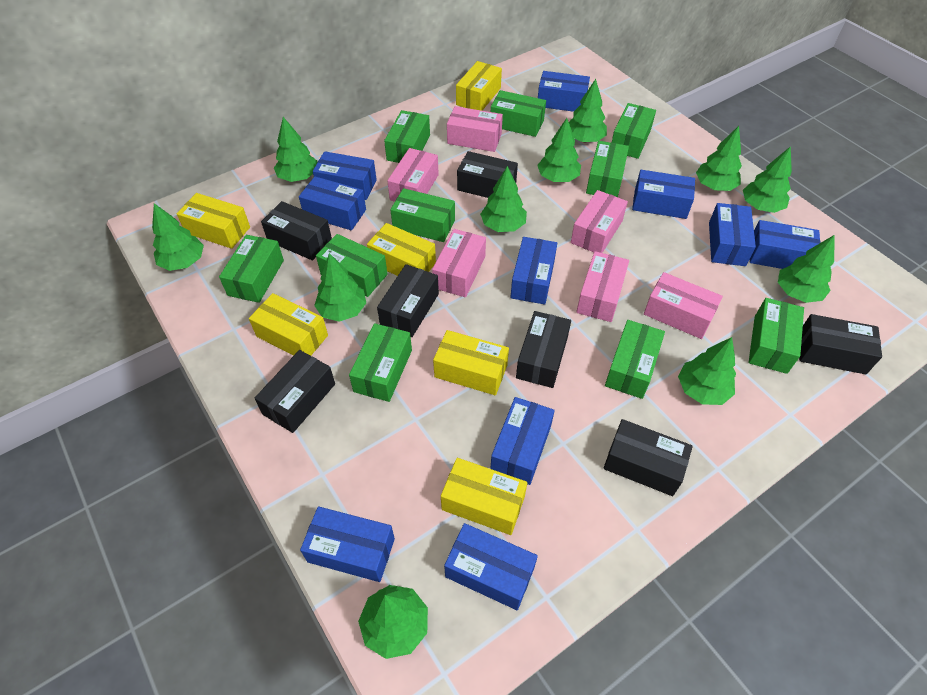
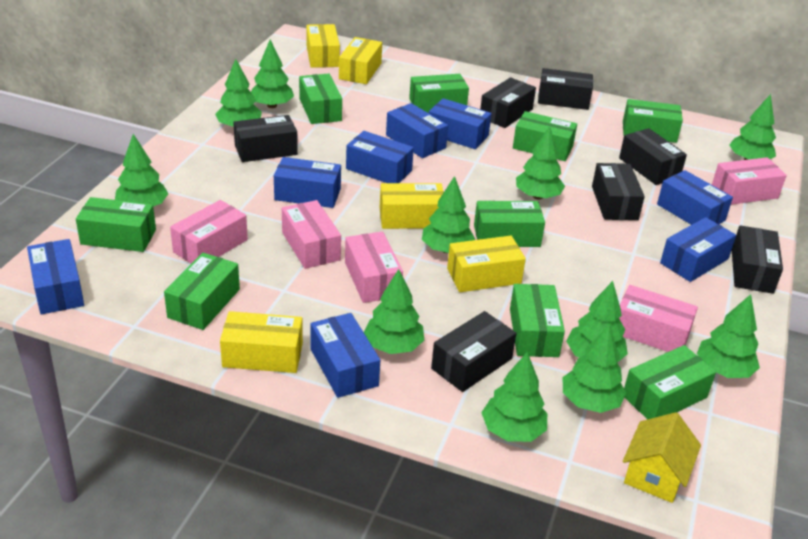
blue box: 10 -> 8
green box: 10 -> 9
pink box: 6 -> 5
yellow box: 6 -> 5
yellow house: 0 -> 1

